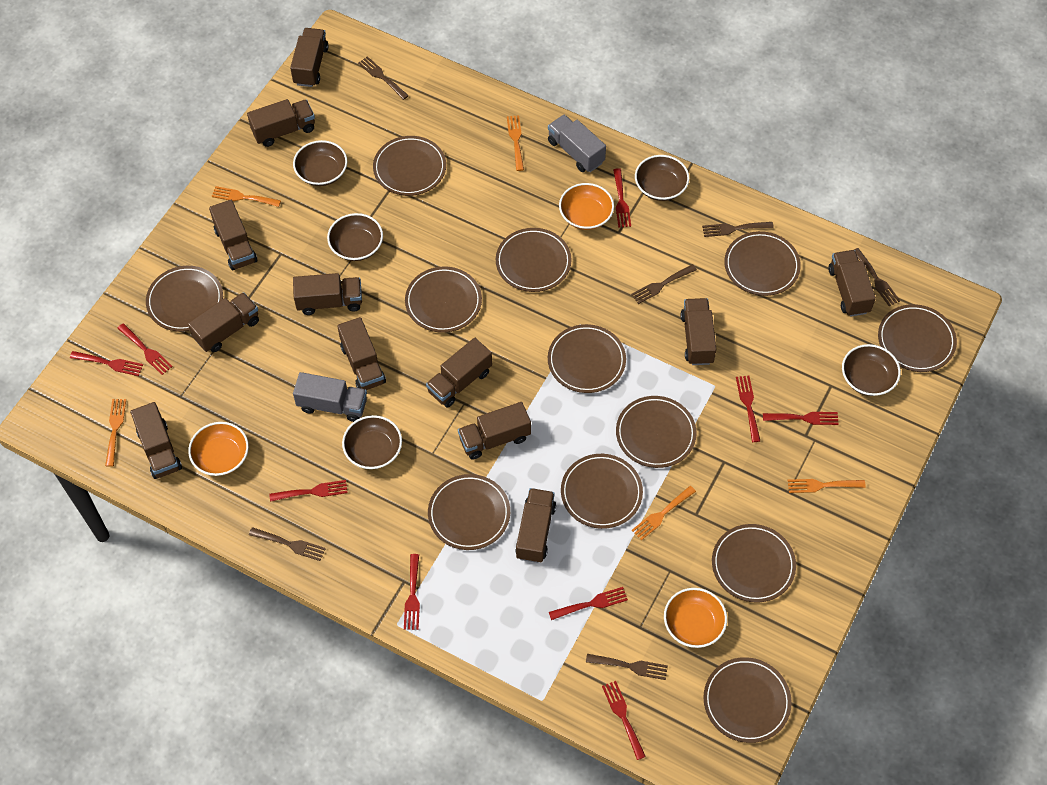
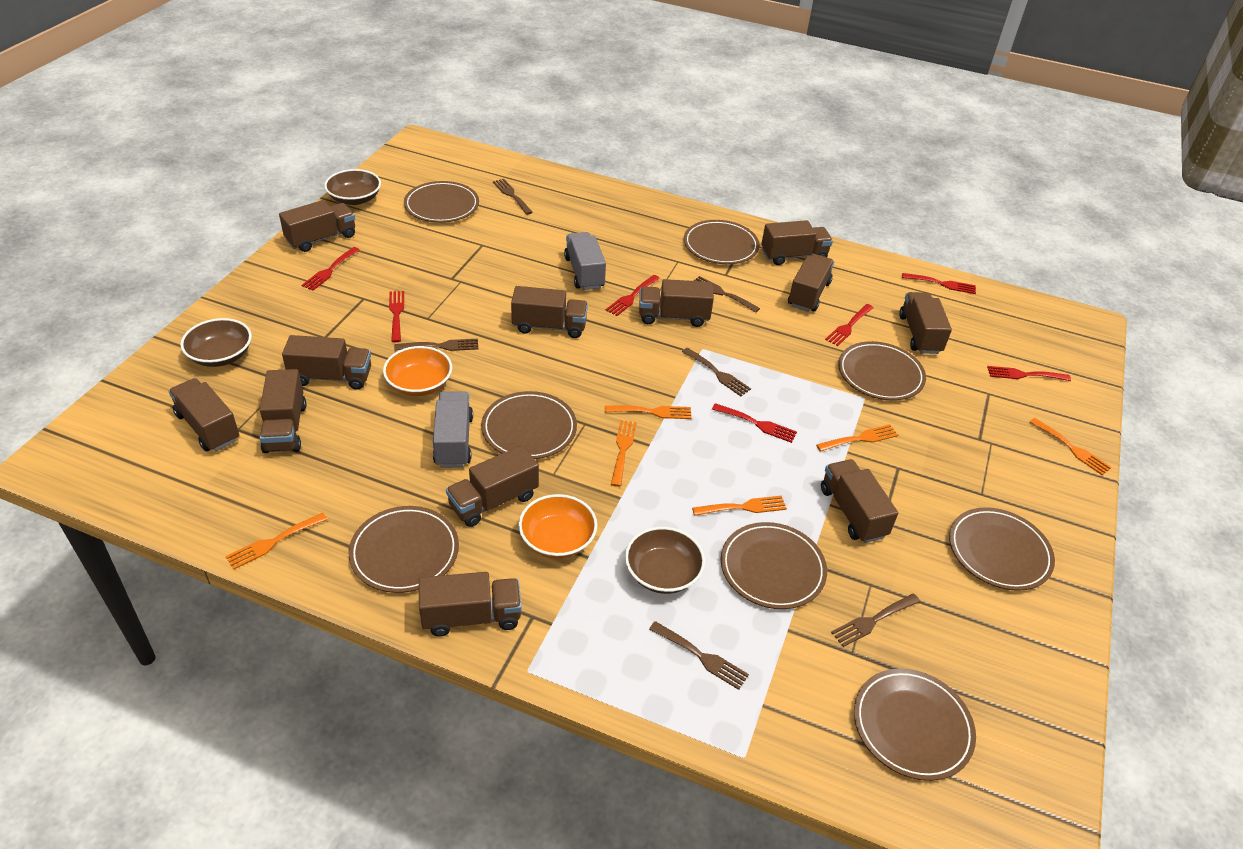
brown bowl: 5 -> 3
brown plate: 12 -> 8
orange bowl: 3 -> 2
orange fork: 5 -> 6
red fork: 9 -> 7

